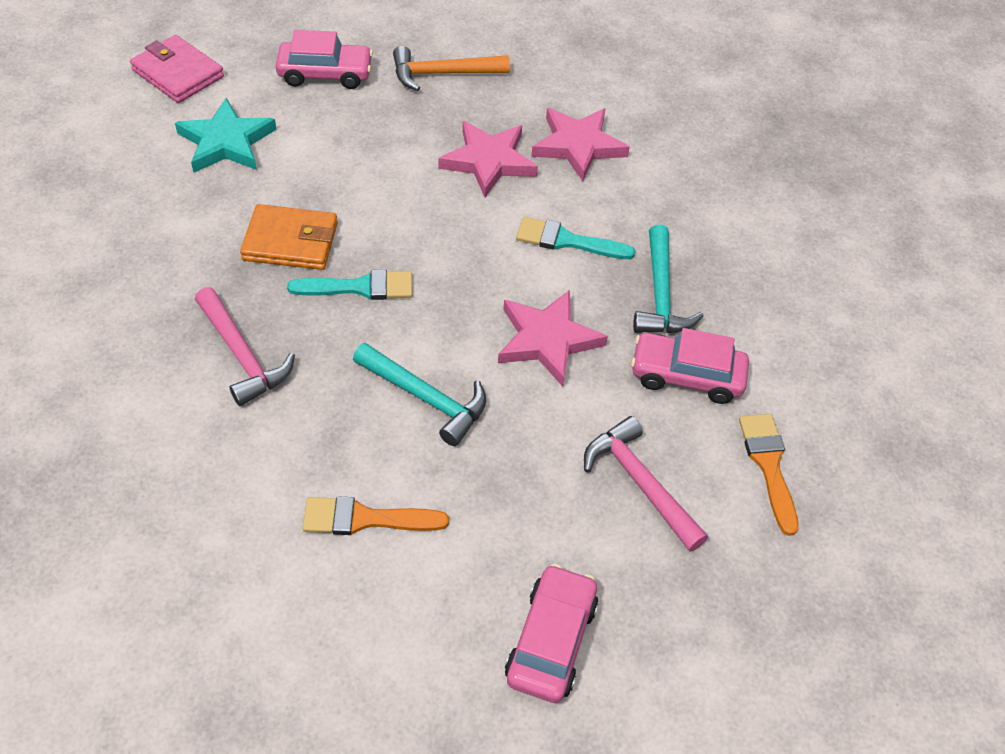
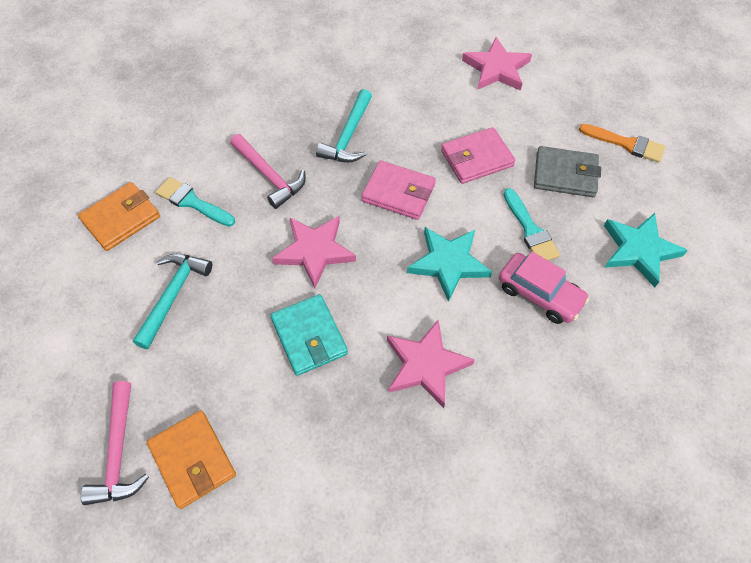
grey wallet: 0 -> 1
orange brush: 2 -> 1
orange hammer: 1 -> 0
orange wallet: 1 -> 2
pink car: 3 -> 1
pink wallet: 1 -> 2
turquoise star: 1 -> 2
turquoise wallet: 0 -> 1

